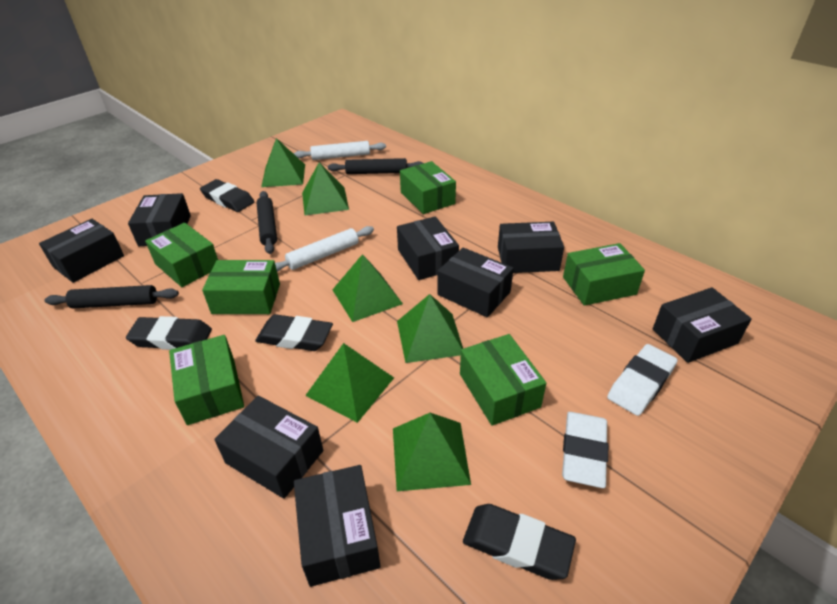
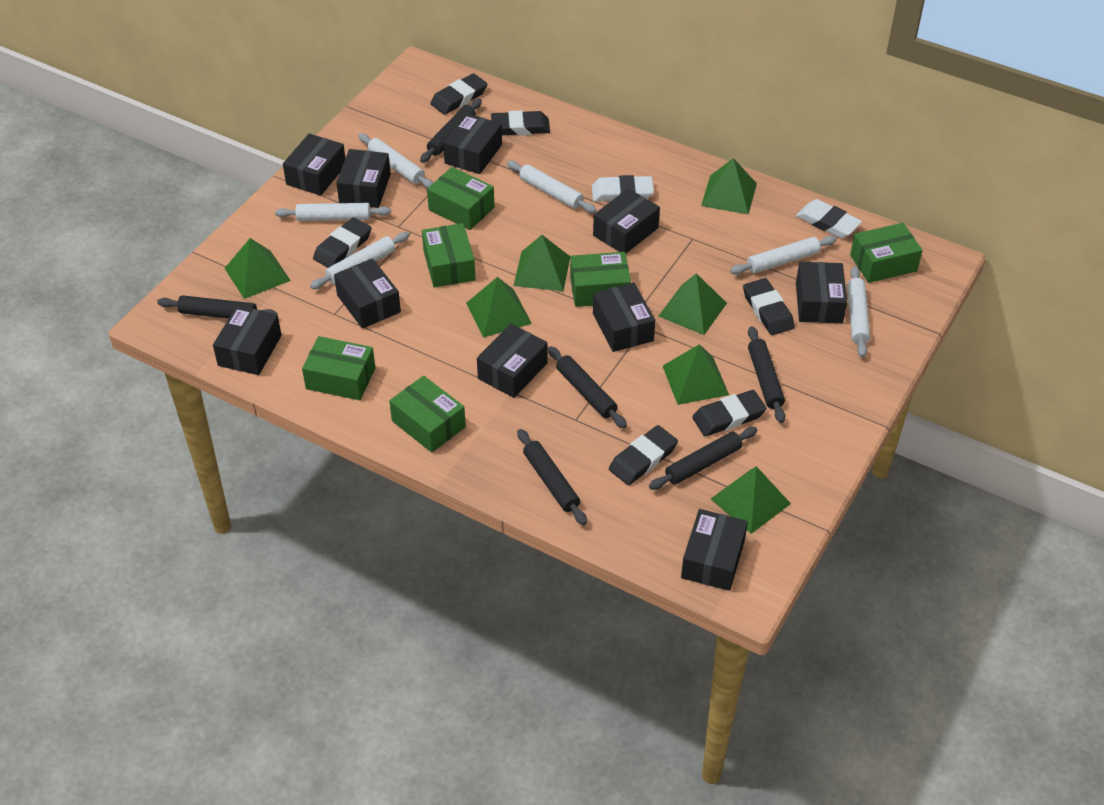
black box: 8 -> 10
black eraser: 4 -> 6
black rolling pin: 3 -> 6
green pyramid: 6 -> 7
white rolling pin: 2 -> 6

